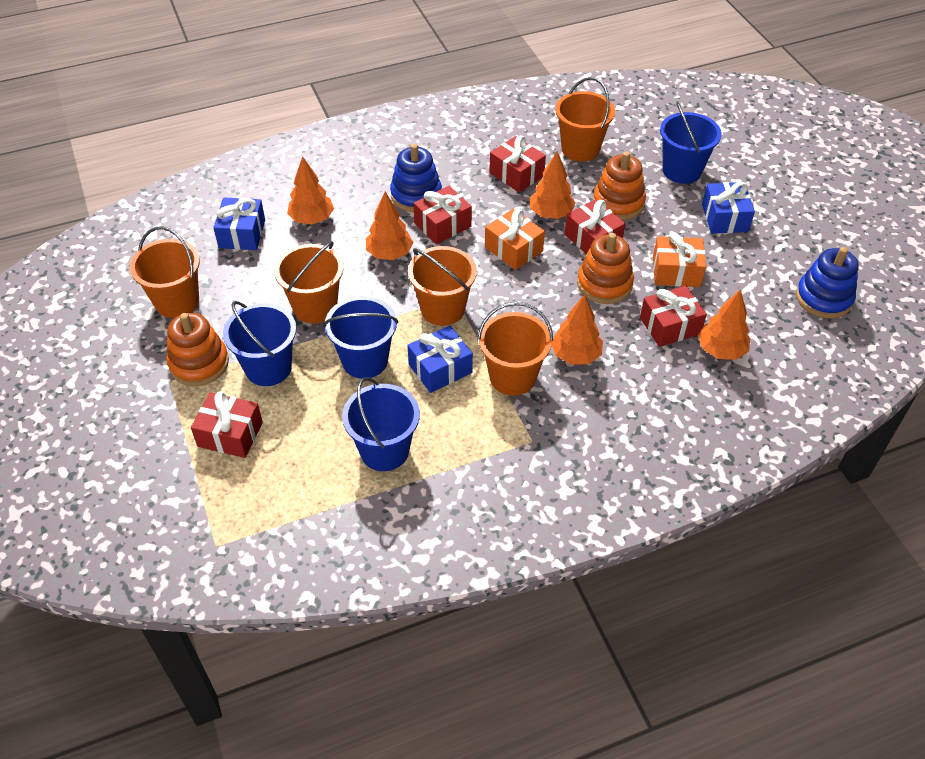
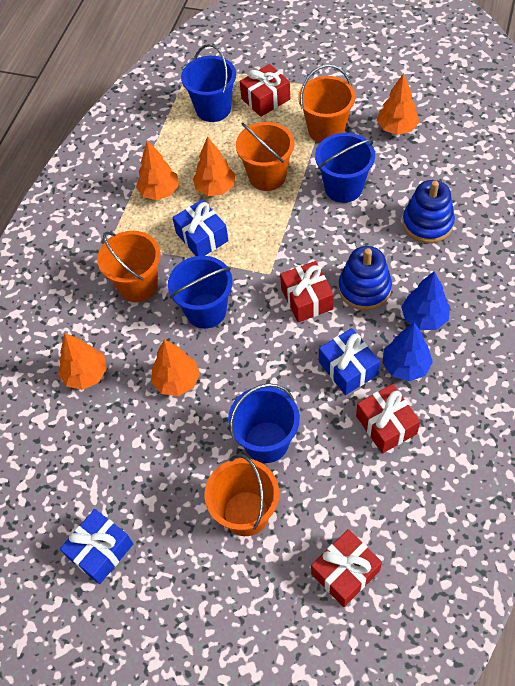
blue tree: 0 -> 2
orange bucket: 5 -> 4
orange gift: 2 -> 0
orange stacking toy: 3 -> 0
red gift: 5 -> 4

